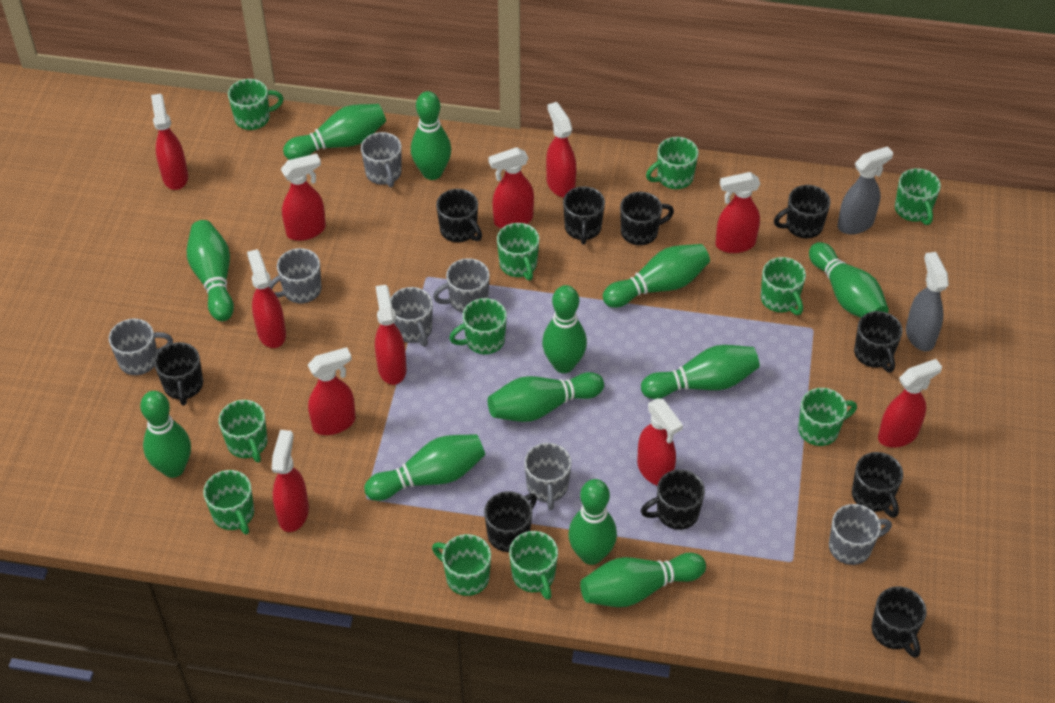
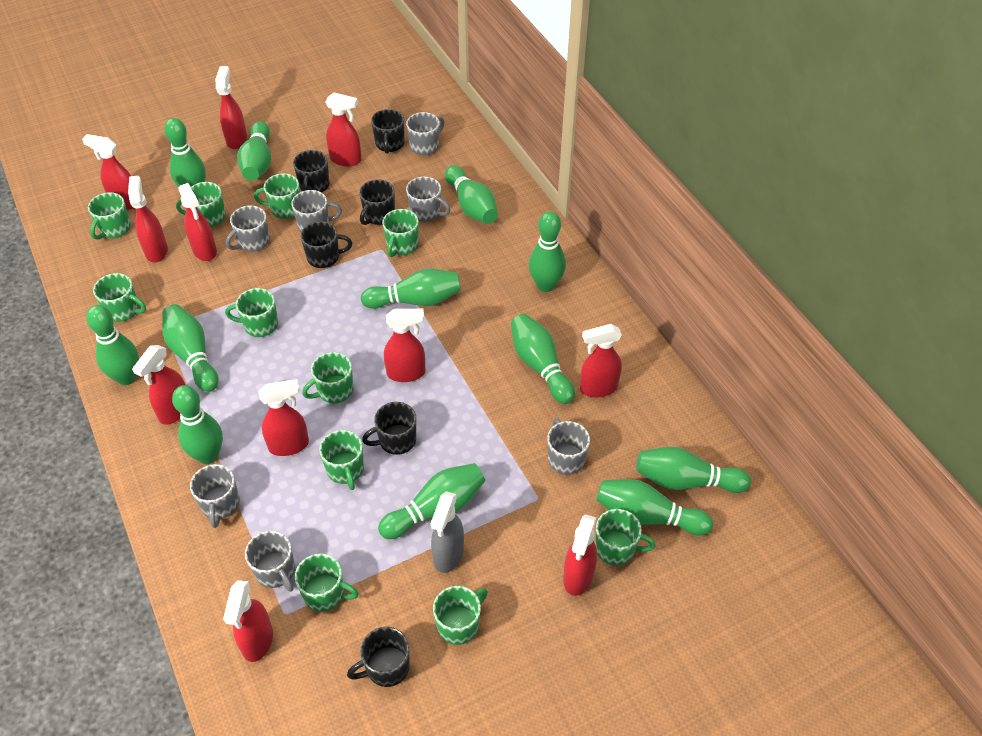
black mug: 10 -> 6
grey spray bottle: 2 -> 1

